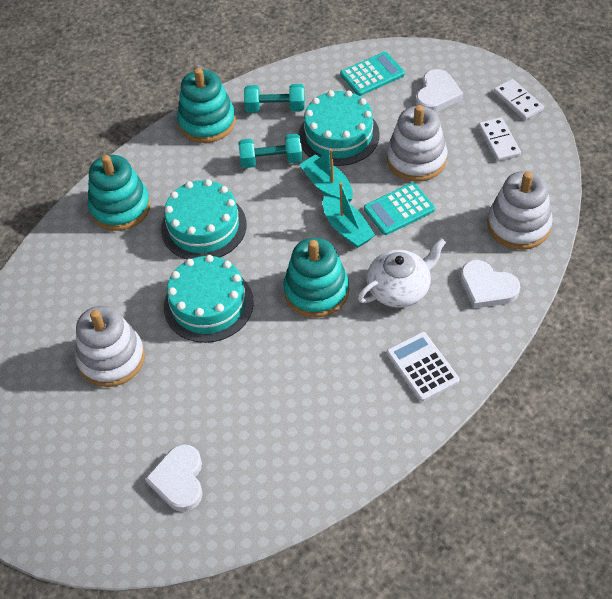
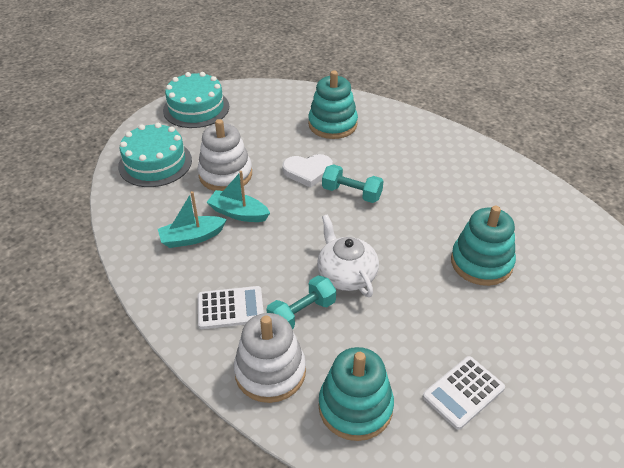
turquoise cake: 3 -> 2
turquoise calculator: 2 -> 0
white calculator: 1 -> 2
white domino: 2 -> 0
white heart: 3 -> 1
white stacking toy: 3 -> 2

